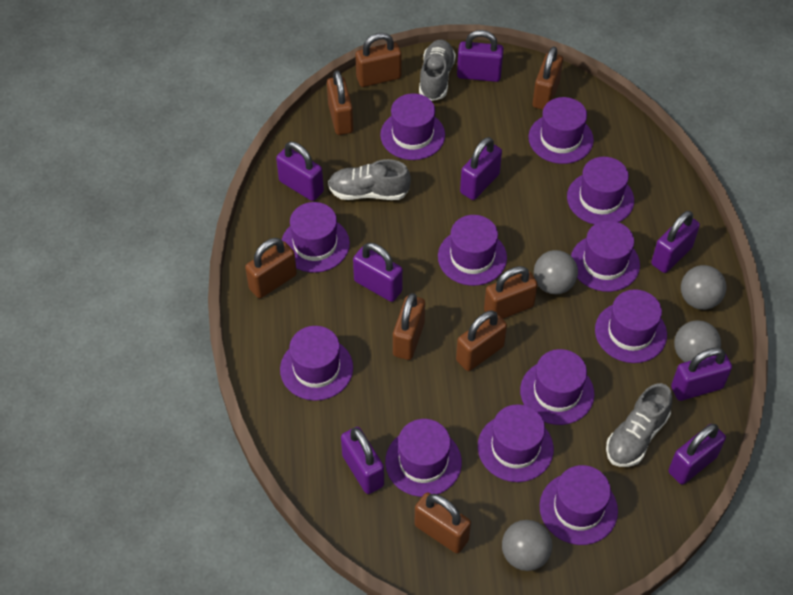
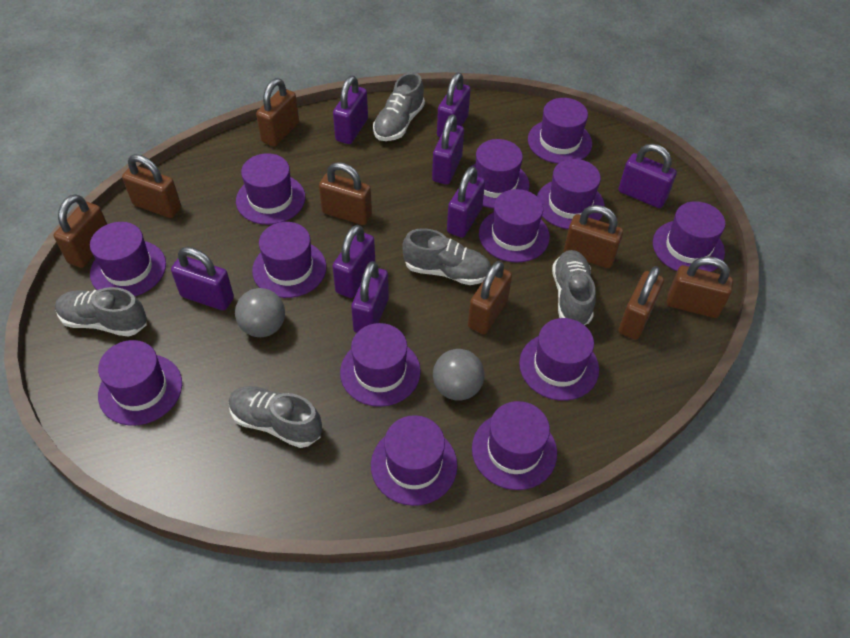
grey ball: 4 -> 2
grey shoe: 3 -> 5
purple hat: 12 -> 13

